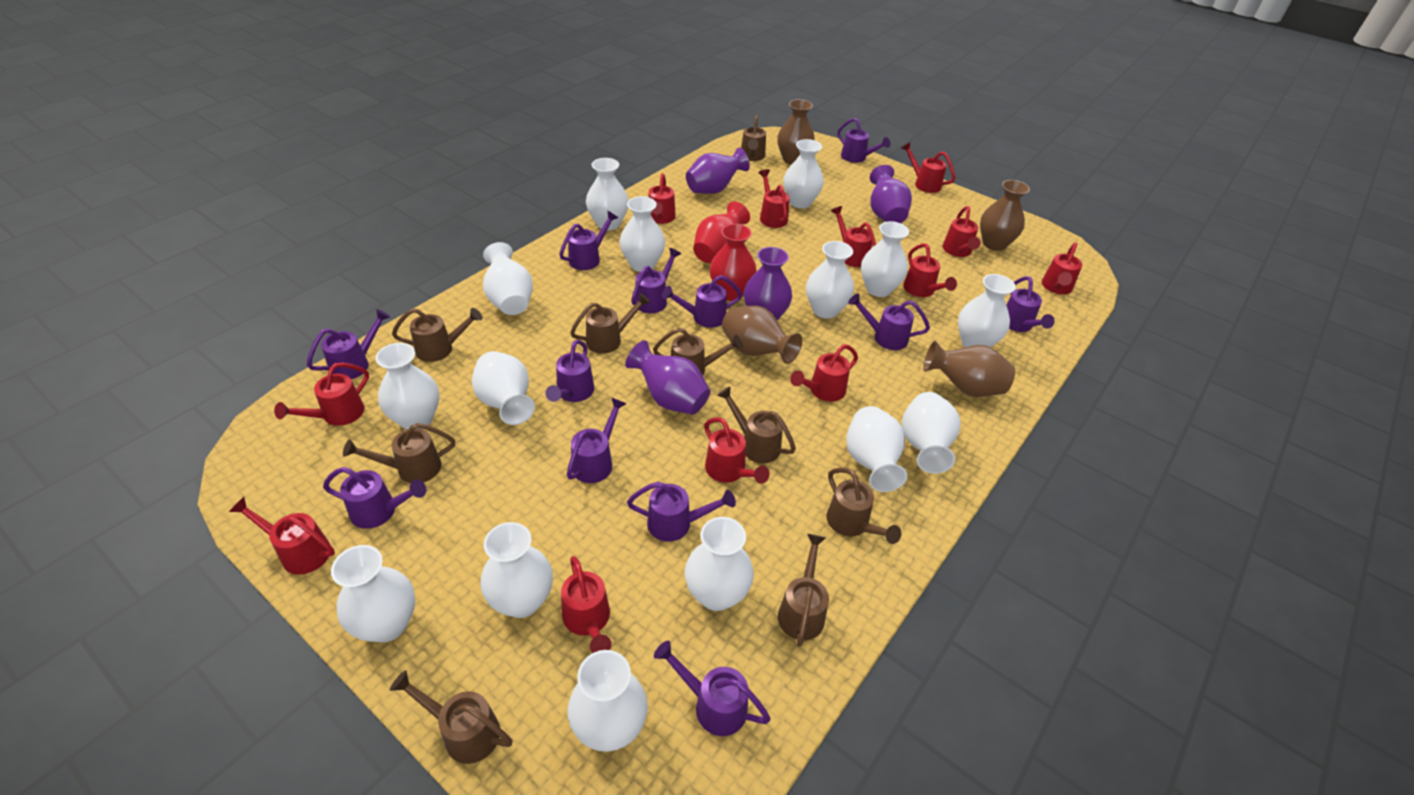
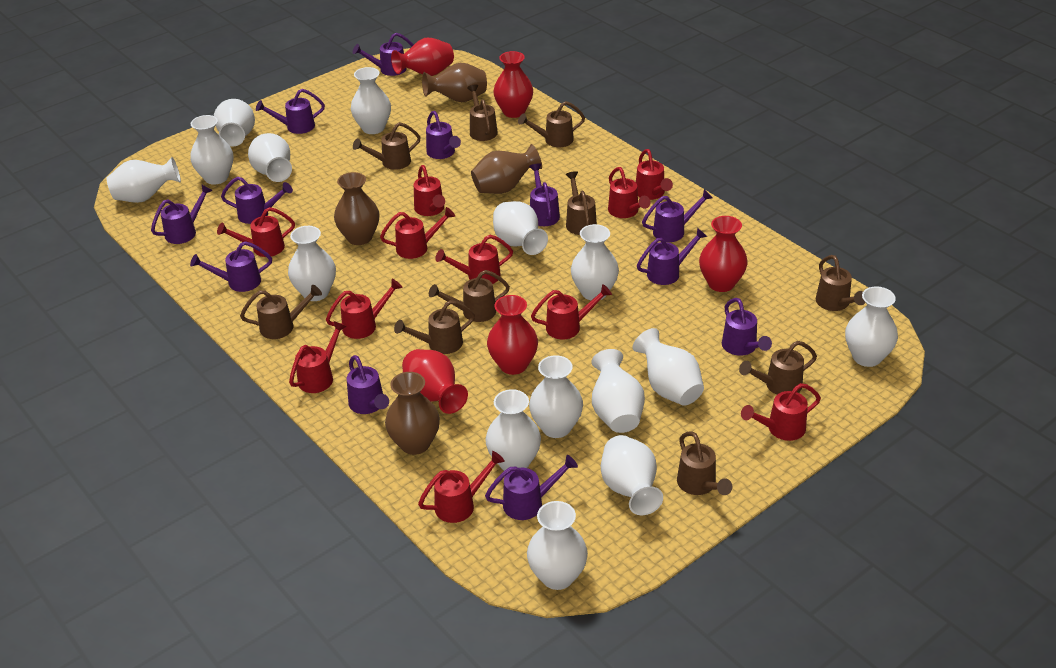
brown watering can: 9 -> 10
purple vase: 4 -> 0
red vase: 2 -> 5
red watering can: 12 -> 11

